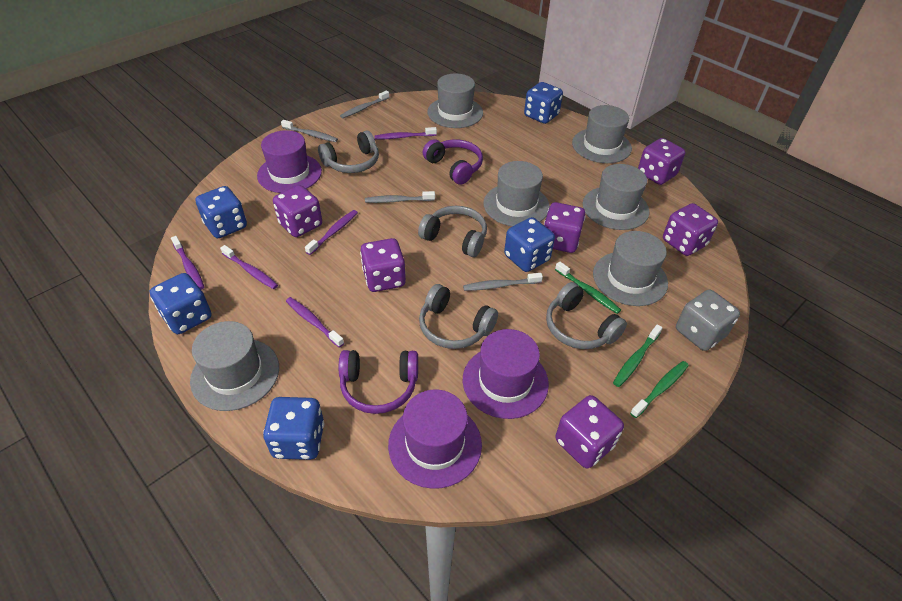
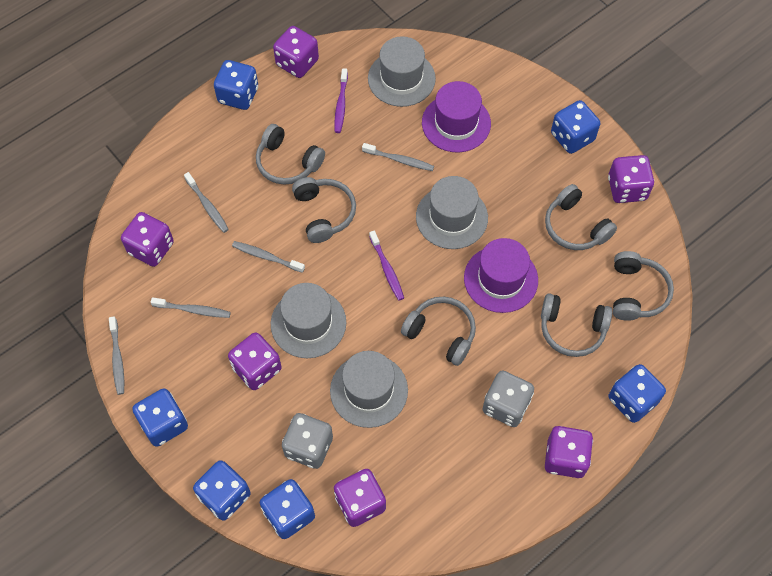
blue dice: 5 -> 6
green toothbrush: 3 -> 0
grey dice: 1 -> 2
grey hat: 6 -> 4
grey headphones: 4 -> 6
grey toothbrush: 4 -> 5
purple hat: 3 -> 2
purple headphones: 2 -> 0
purple toothbrush: 5 -> 2

